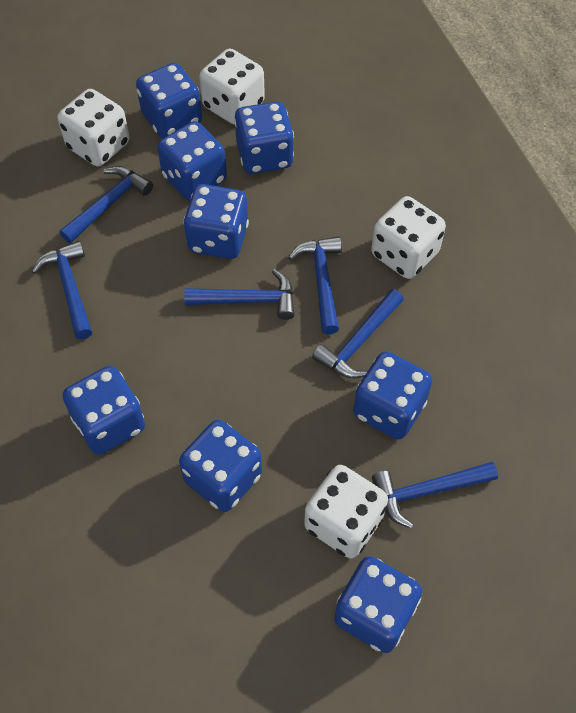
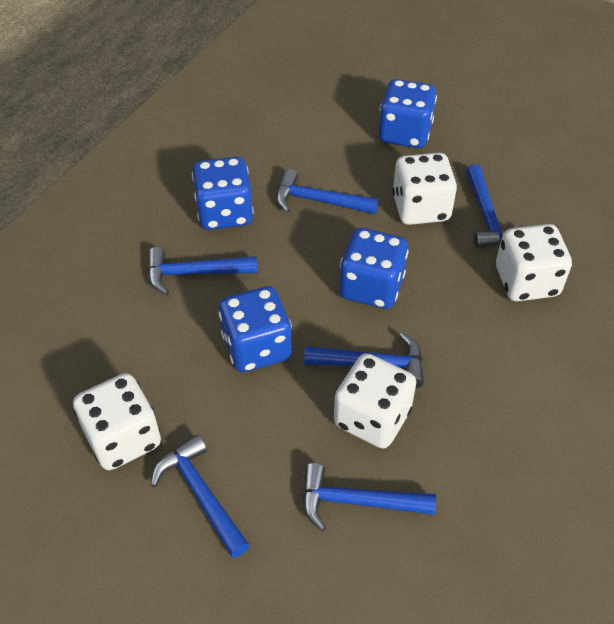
blue dice: 8 -> 4

